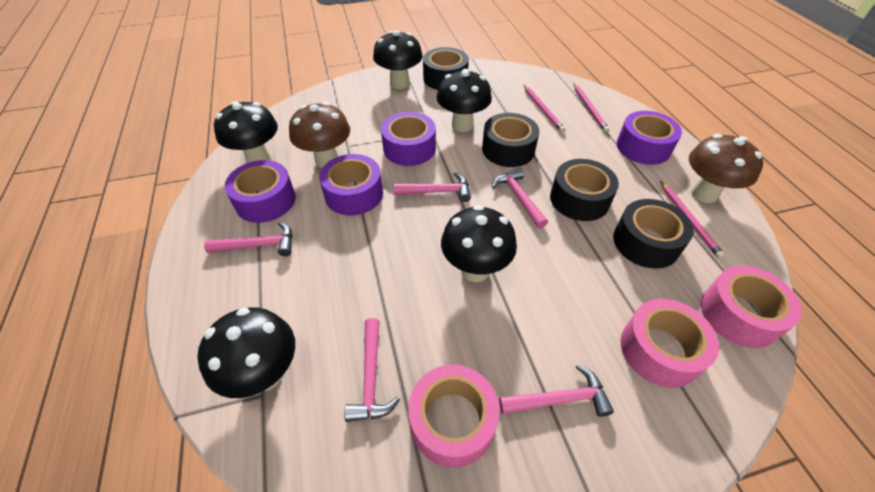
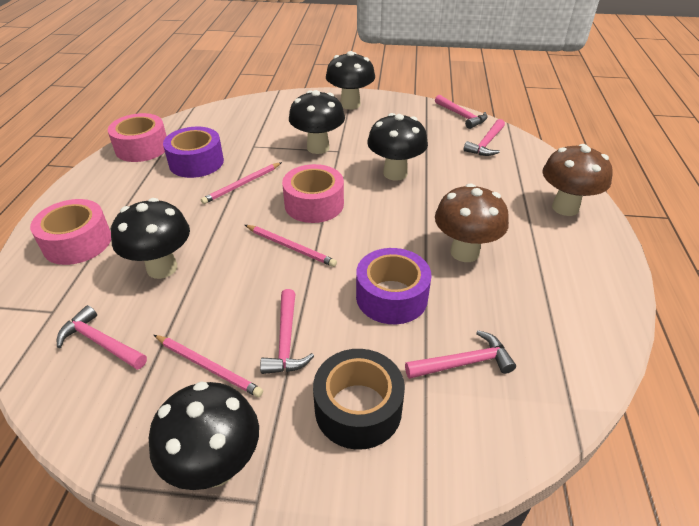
black tape: 4 -> 1
purple tape: 4 -> 2

